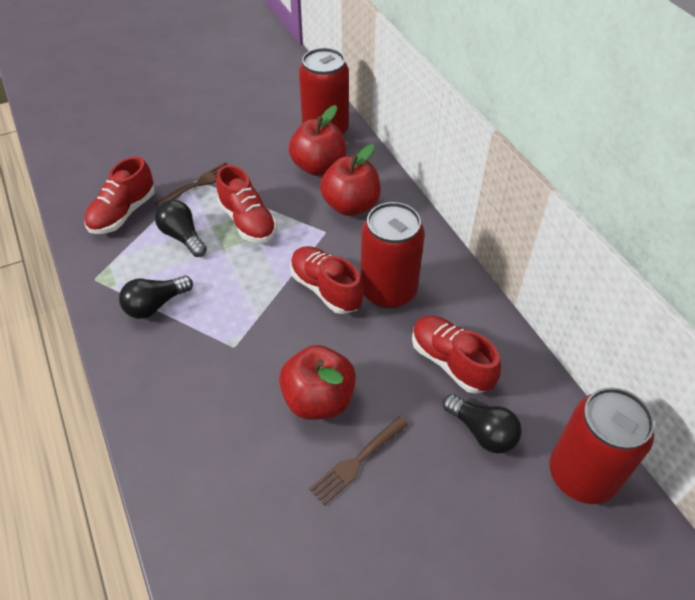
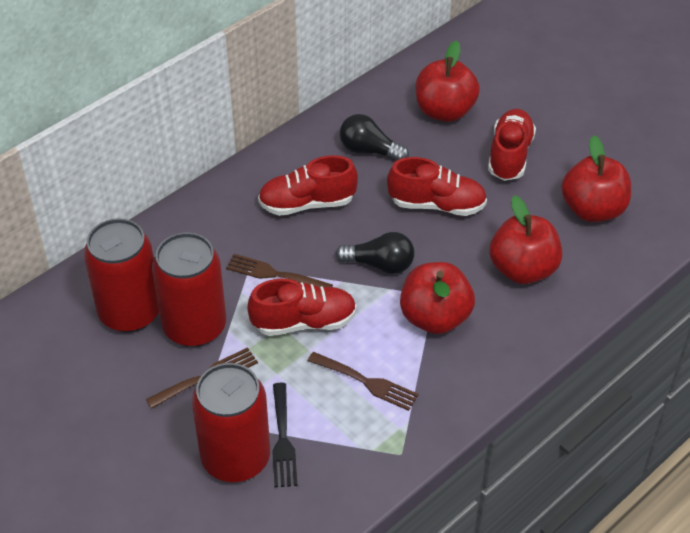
black fork: 0 -> 1
black light bulb: 3 -> 2
brown fork: 2 -> 3
red apple: 3 -> 4

